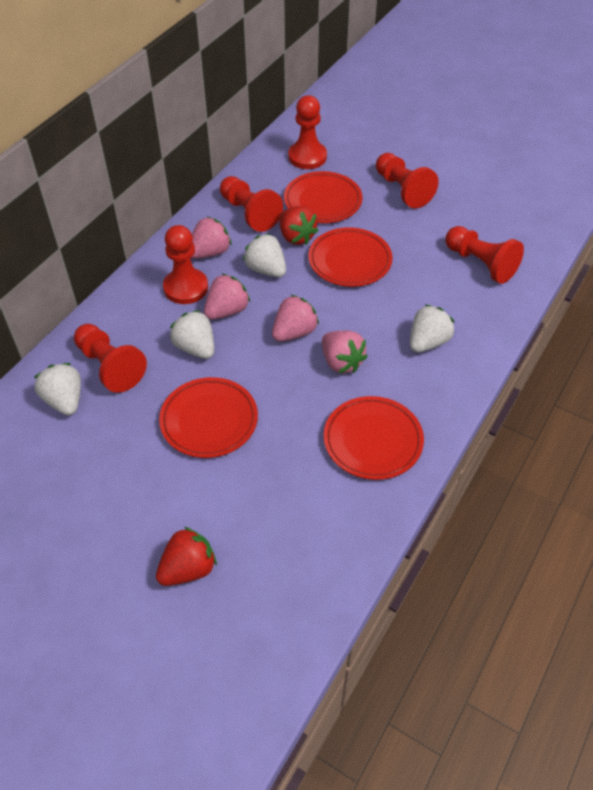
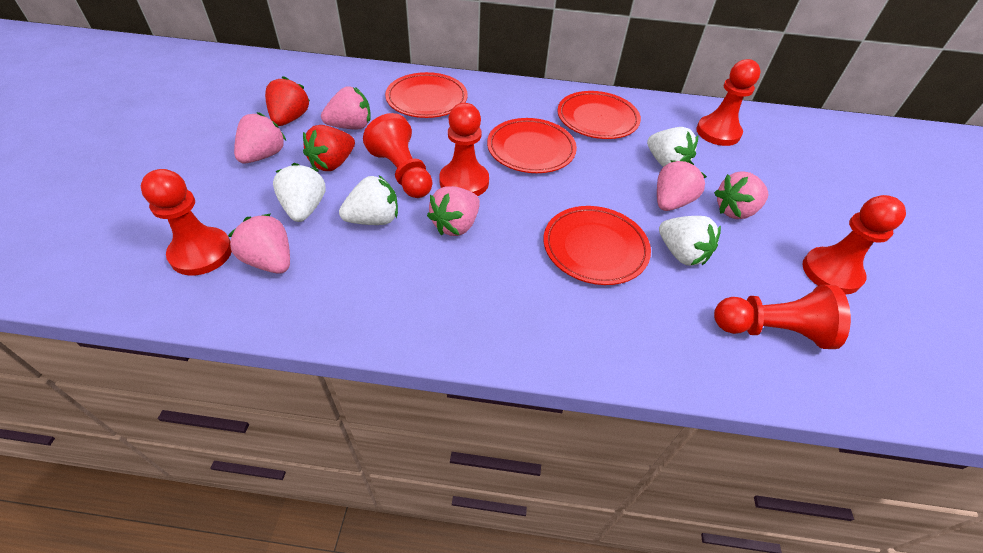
pink strawberry: 4 -> 6

